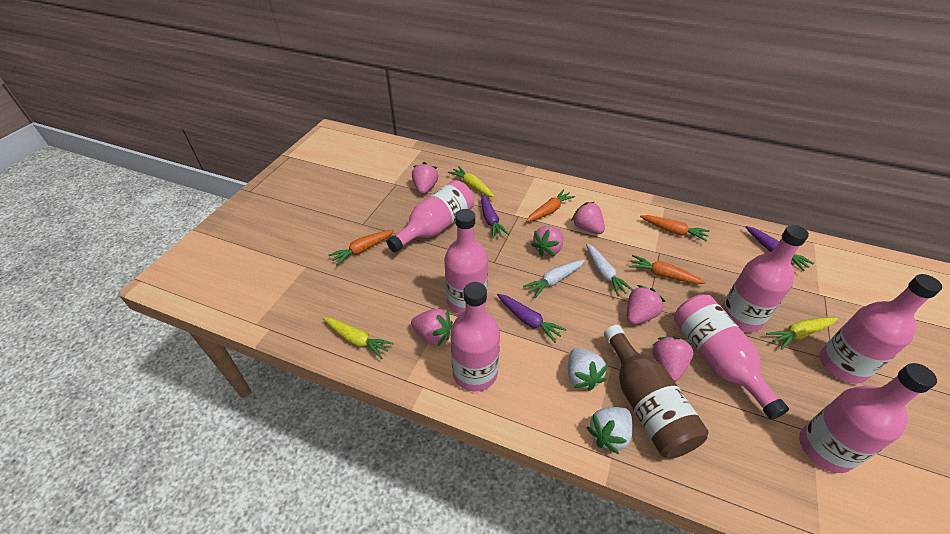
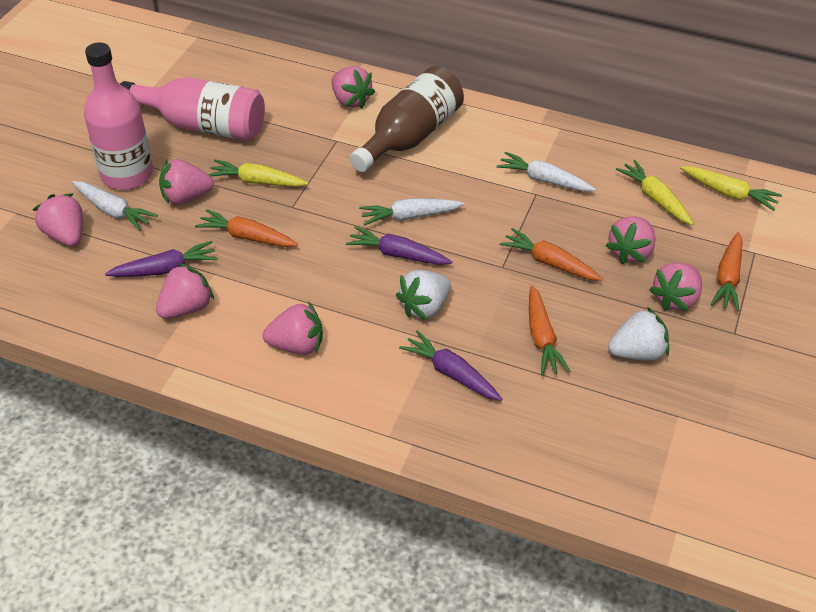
pink bottle: 7 -> 2
pink strawberry: 6 -> 7
white carrot: 2 -> 3

